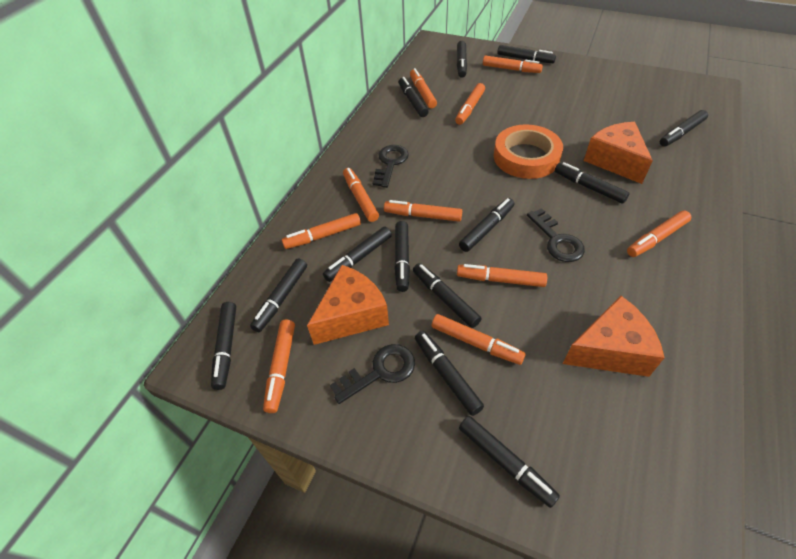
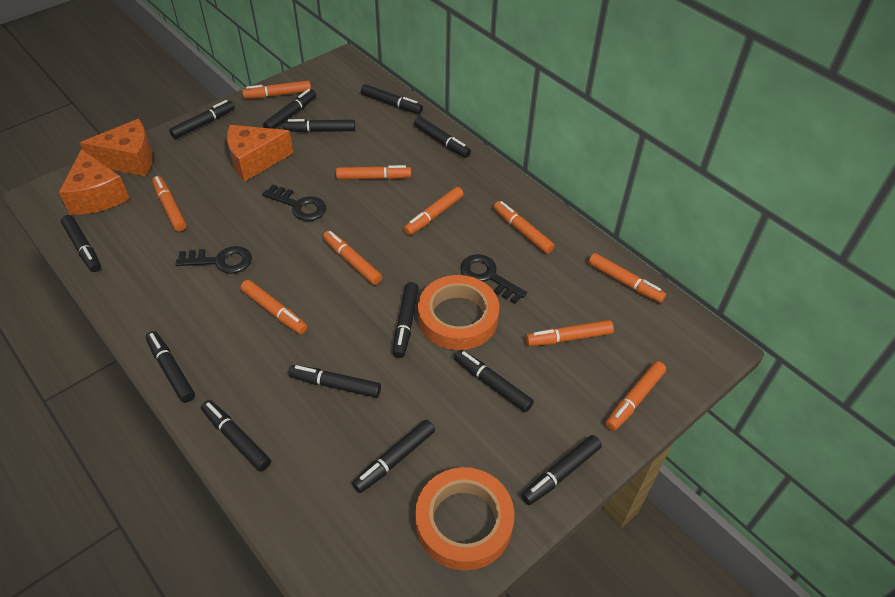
orange tape: 1 -> 2

